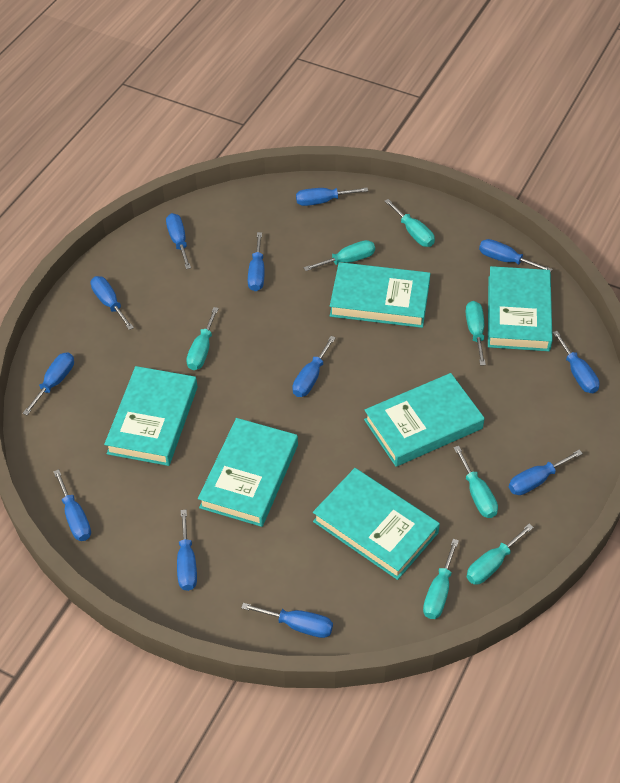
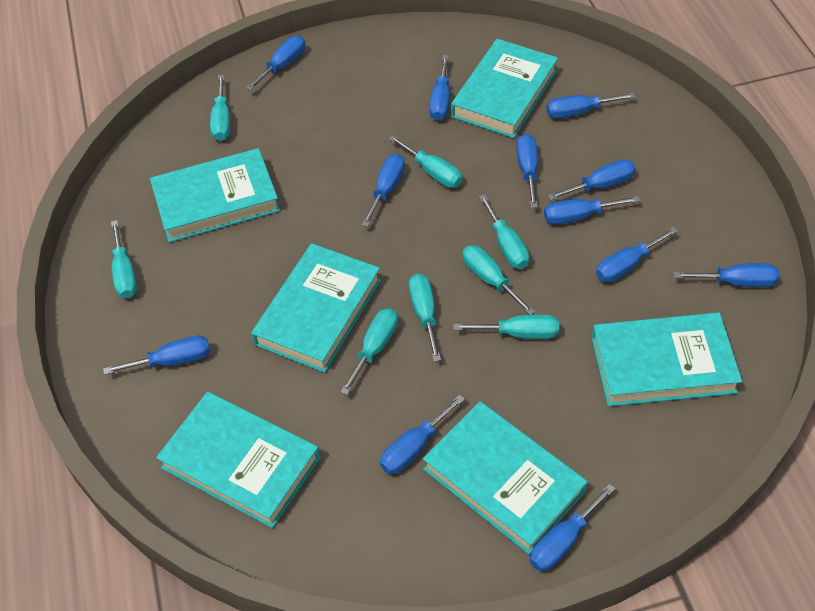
turquoise screwdriver: 7 -> 8

